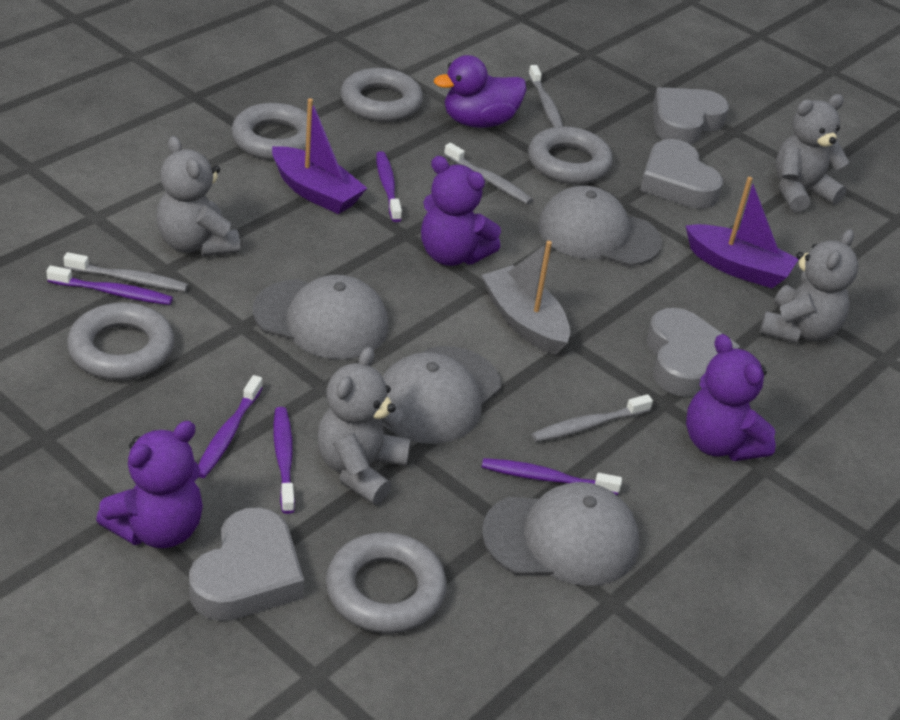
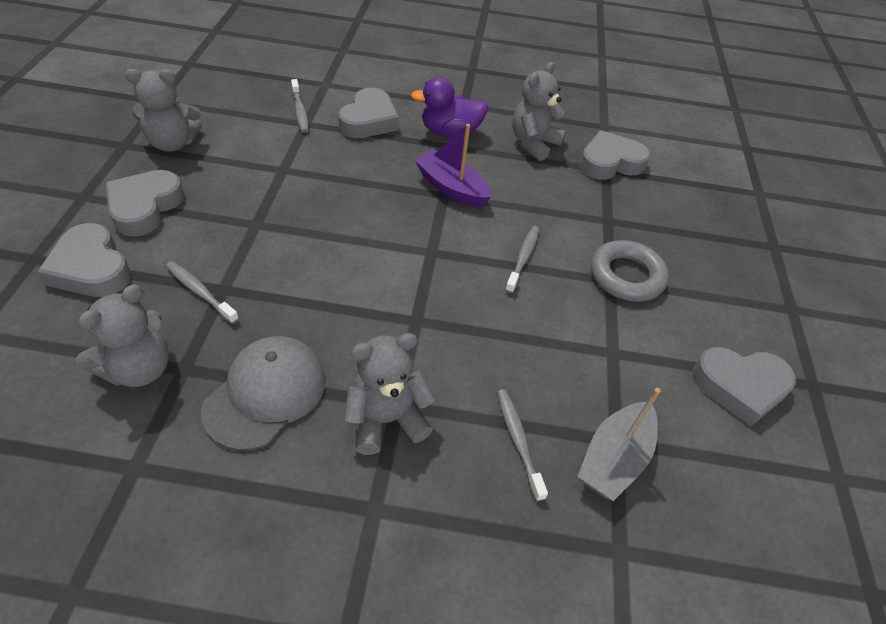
grey cap: 4 -> 1
grey heart: 4 -> 5
grey ring: 5 -> 1
purple boat: 2 -> 1
purple teddy bear: 3 -> 0
purple toothbrush: 5 -> 0

